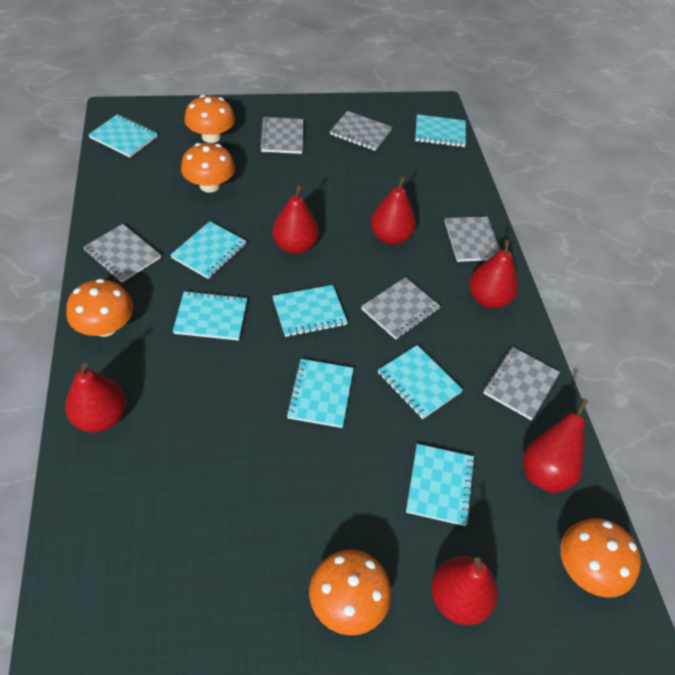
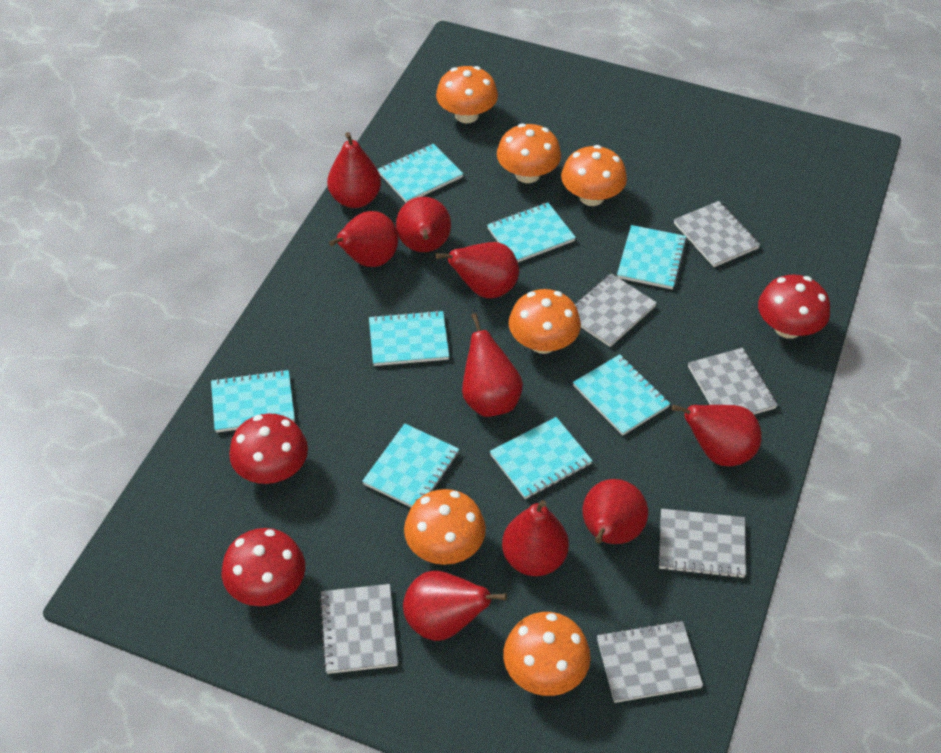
orange mushroom: 5 -> 6
red mushroom: 0 -> 3
red pear: 6 -> 9

